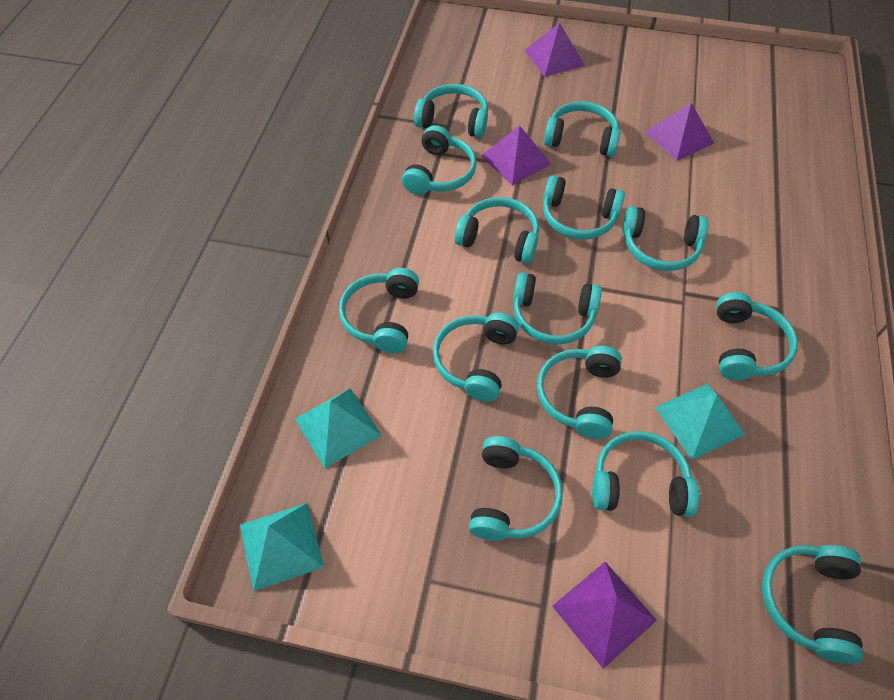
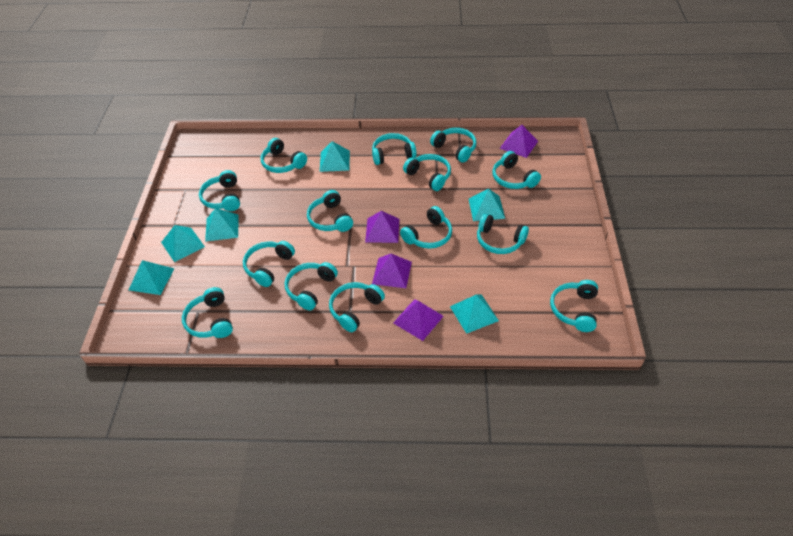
turquoise pyramid: 3 -> 6

